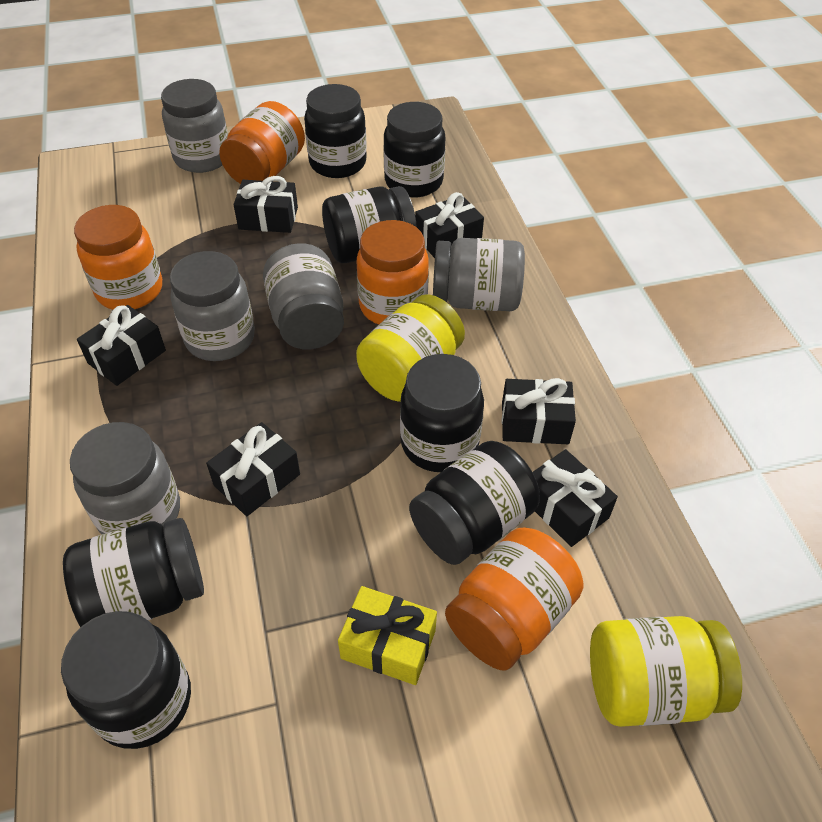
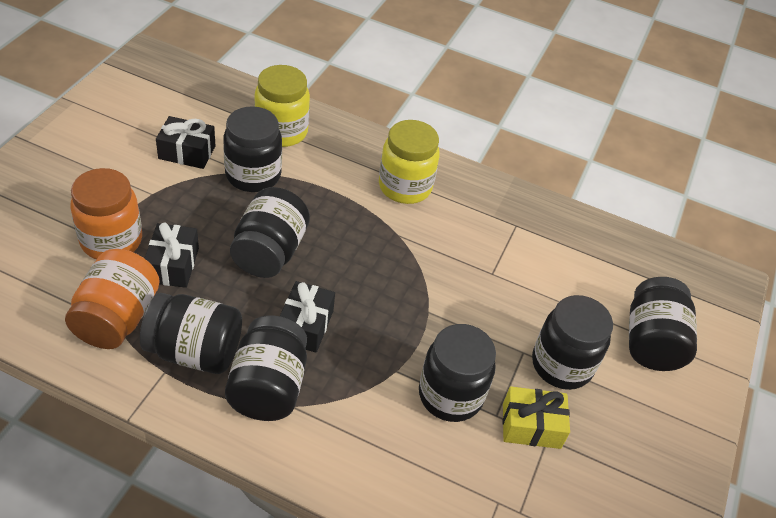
black gift: 6 -> 3
grey jar: 5 -> 0
orange jar: 4 -> 2

